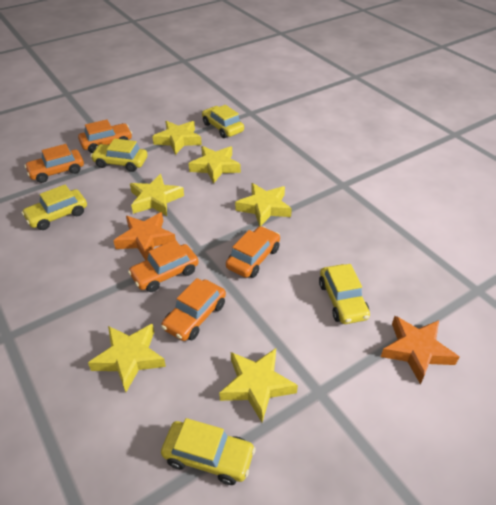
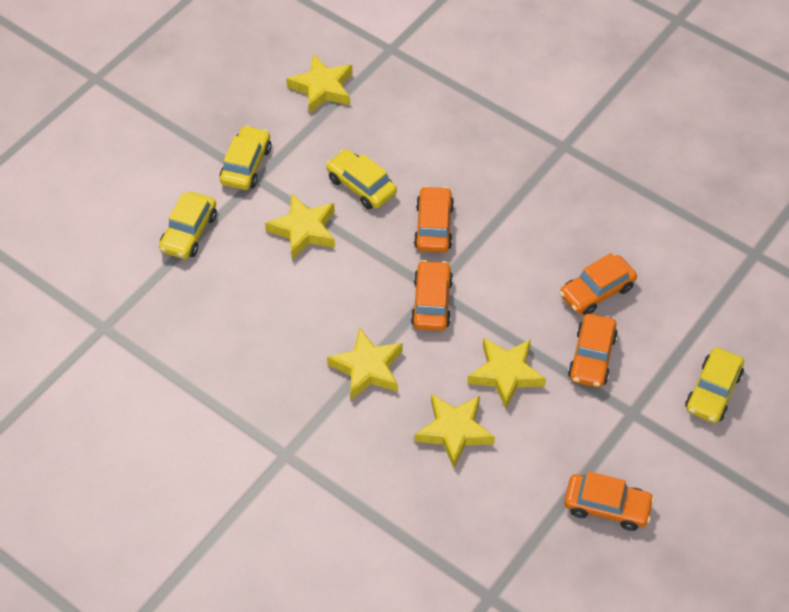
orange star: 2 -> 0
yellow car: 5 -> 4
yellow star: 6 -> 5

